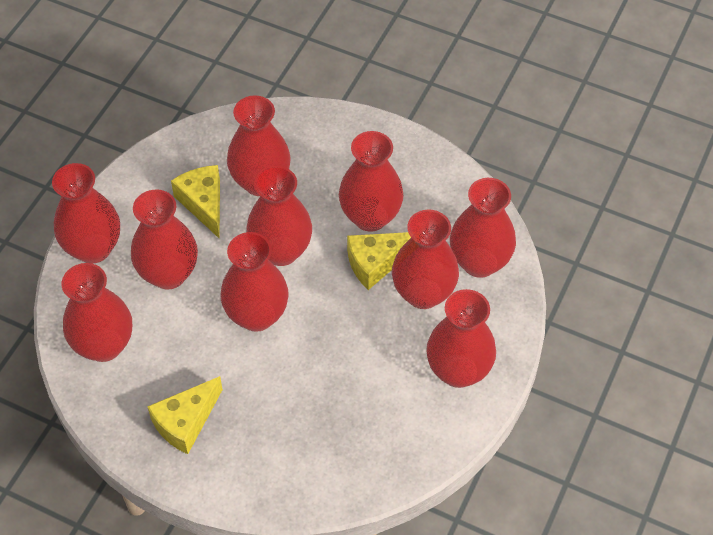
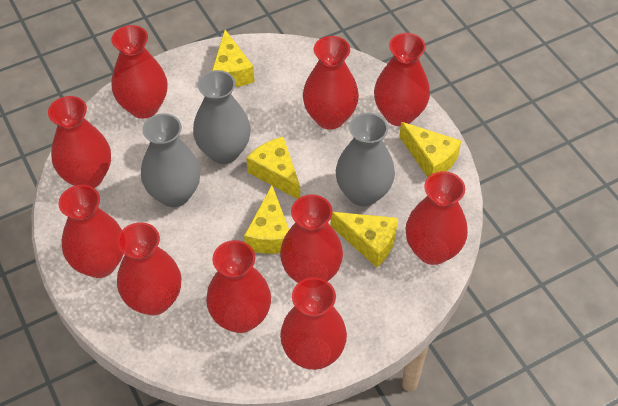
grey vase: 0 -> 3
yellow cheese: 3 -> 5

